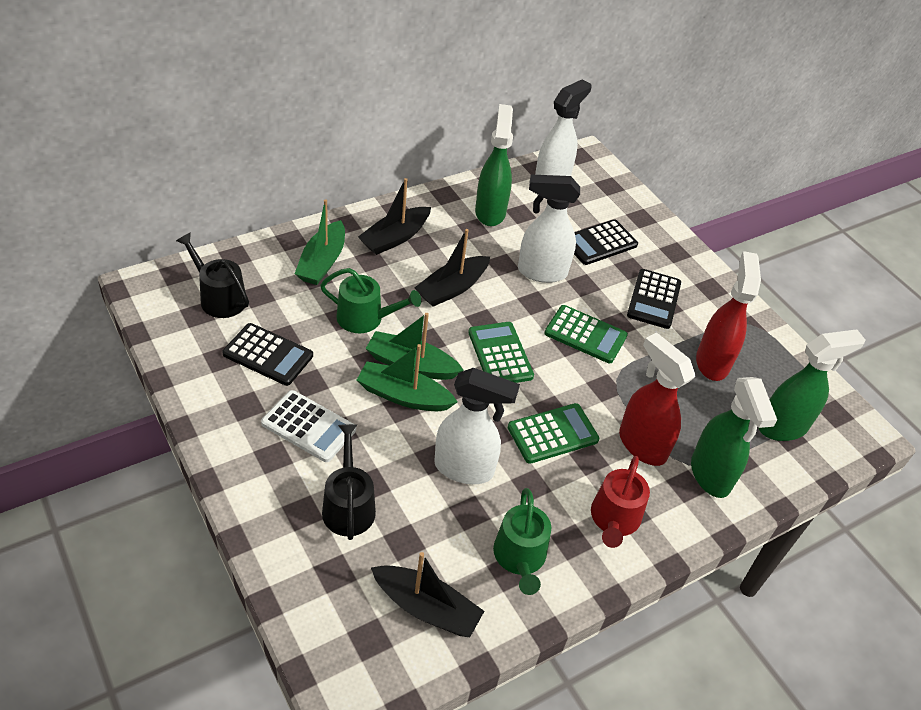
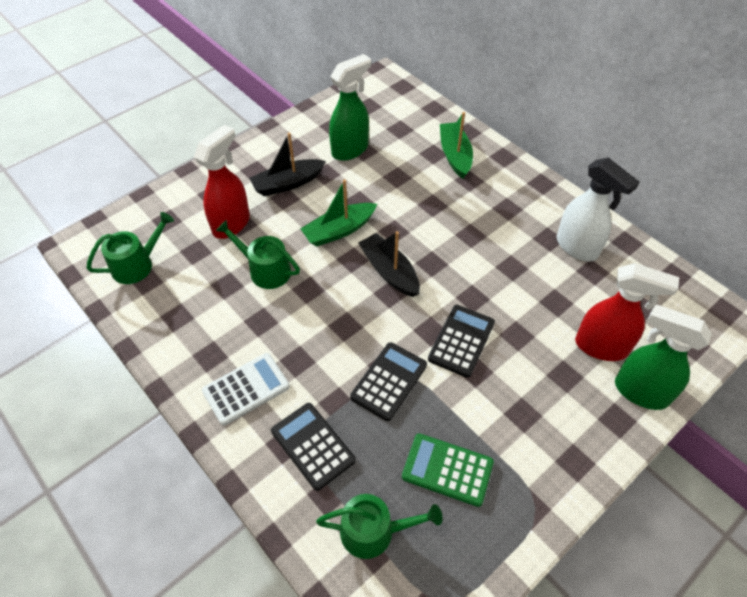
black boat: 3 -> 2
black watering can: 2 -> 0
green boat: 3 -> 2
green calculator: 3 -> 1
green spray bottle: 3 -> 2
green watering can: 2 -> 3
red watering can: 1 -> 0
white spray bottle: 3 -> 1

